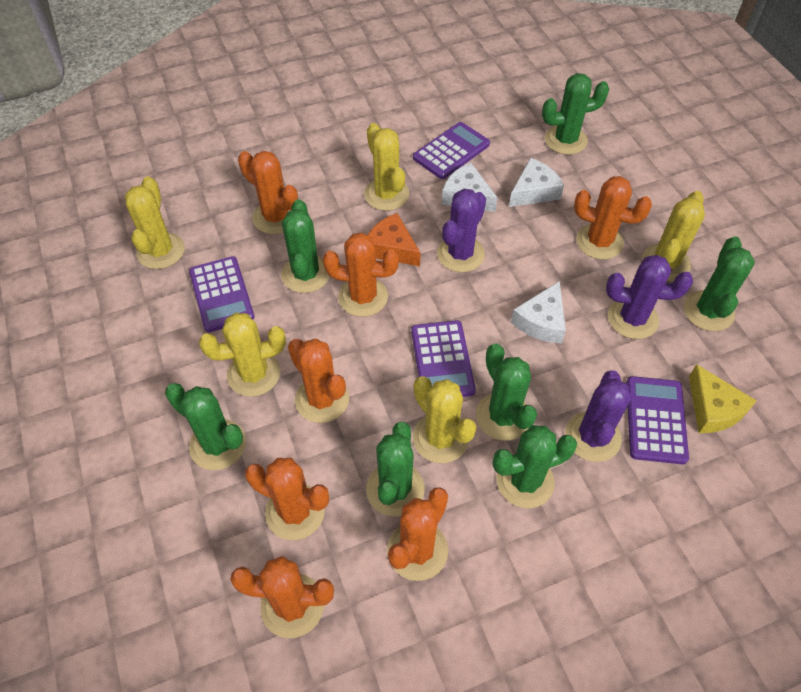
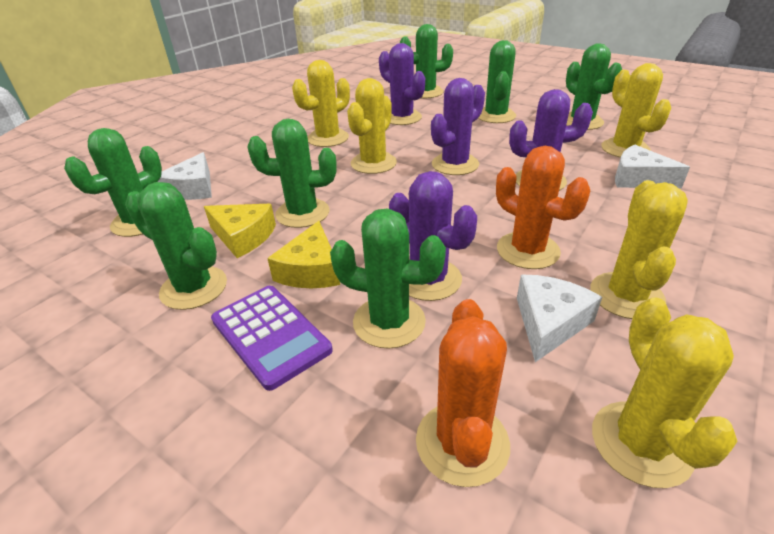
orange cactus: 7 -> 2
orange cheese: 1 -> 0
purple cactus: 3 -> 4
purple calculator: 4 -> 1
yellow cheese: 1 -> 2

